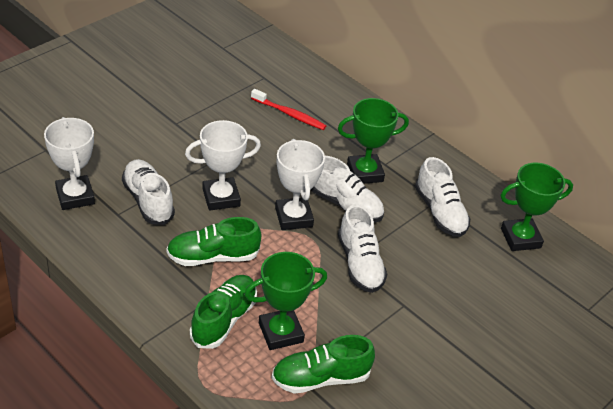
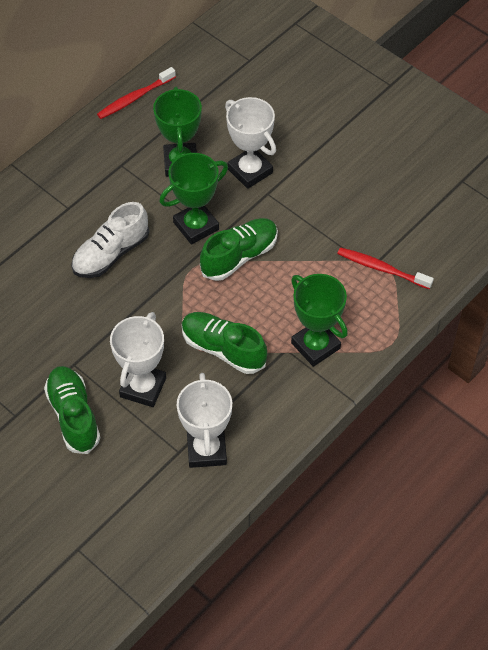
red toothbrush: 1 -> 2
white shoe: 4 -> 1

